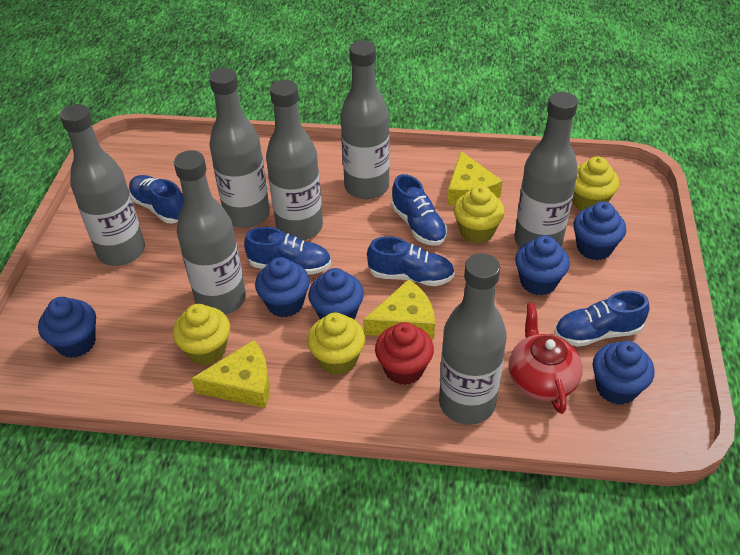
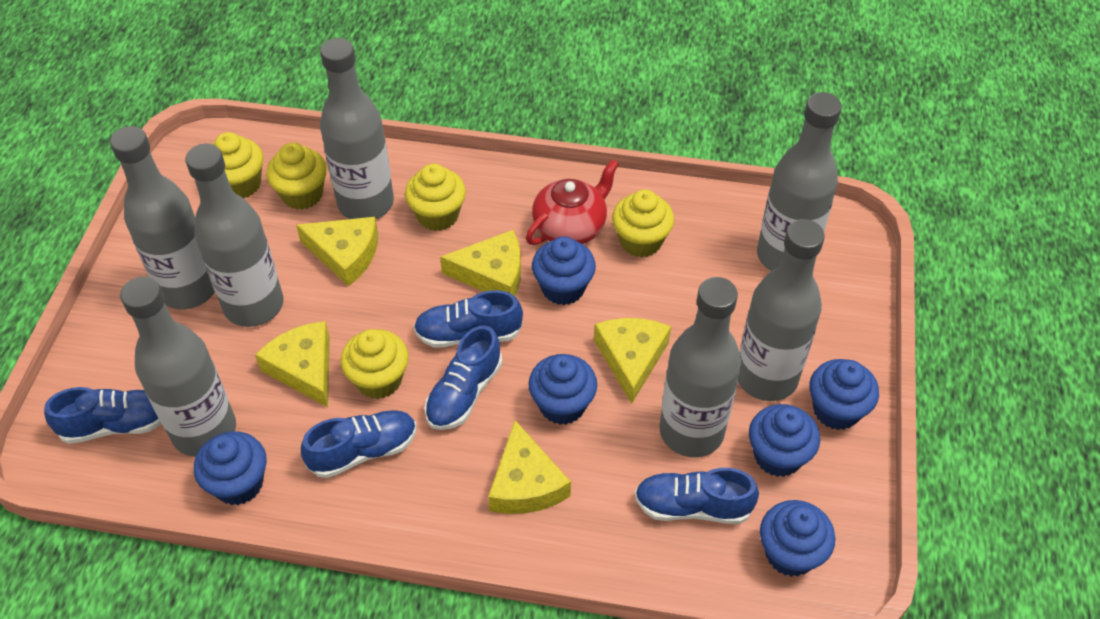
red cupcake: 1 -> 0
yellow cheese: 3 -> 5
yellow cupcake: 4 -> 5

